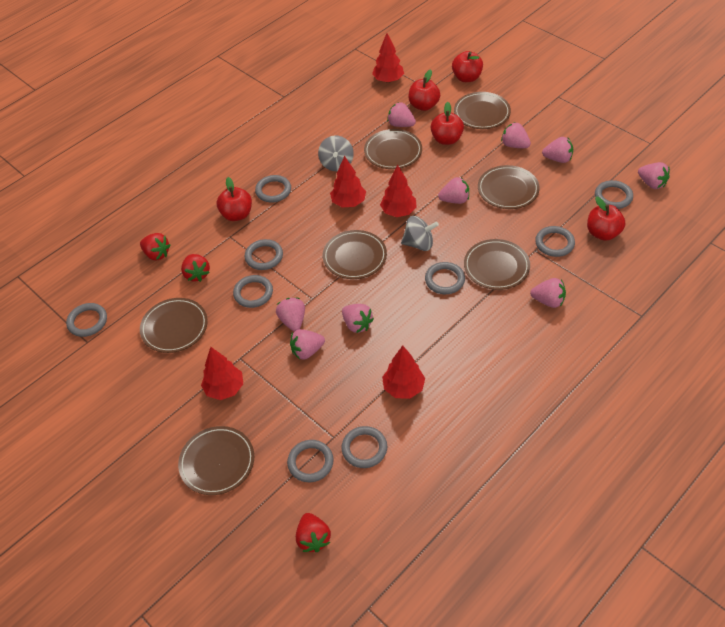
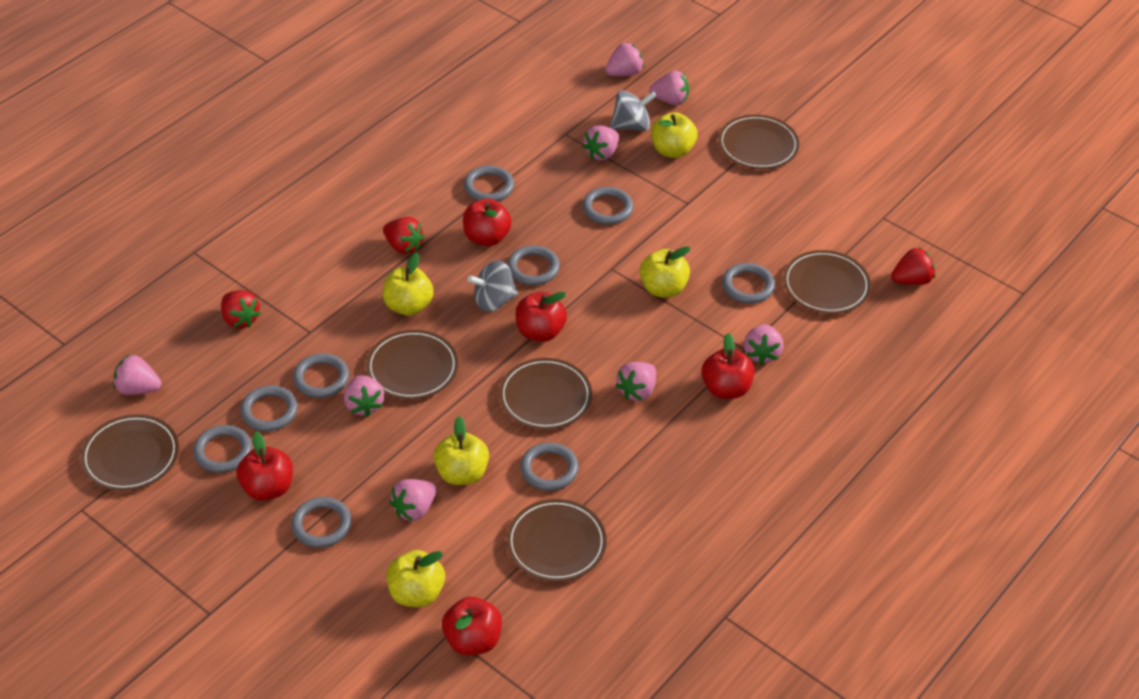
brown plate: 7 -> 6
pink strawberry: 9 -> 8
red tree: 5 -> 0
yellow apple: 0 -> 5

